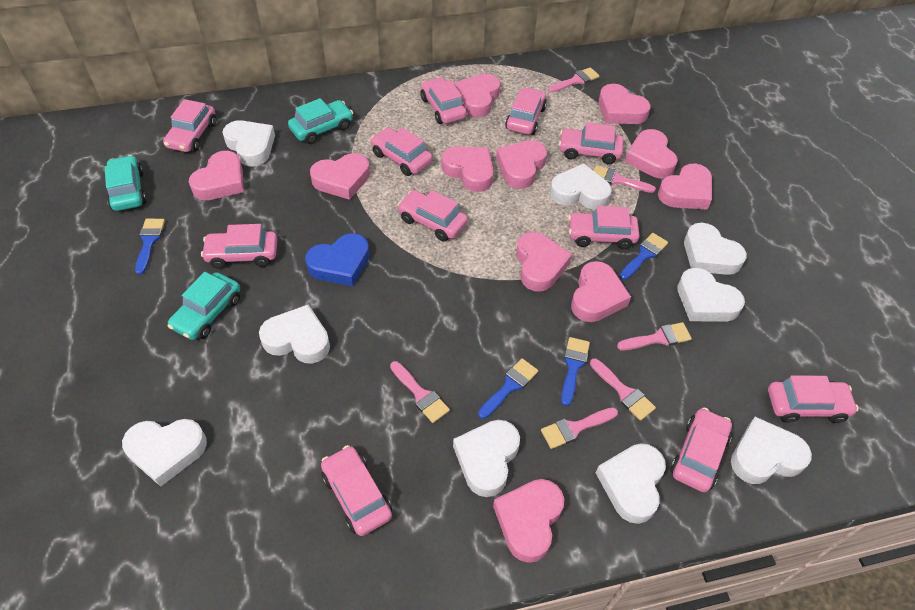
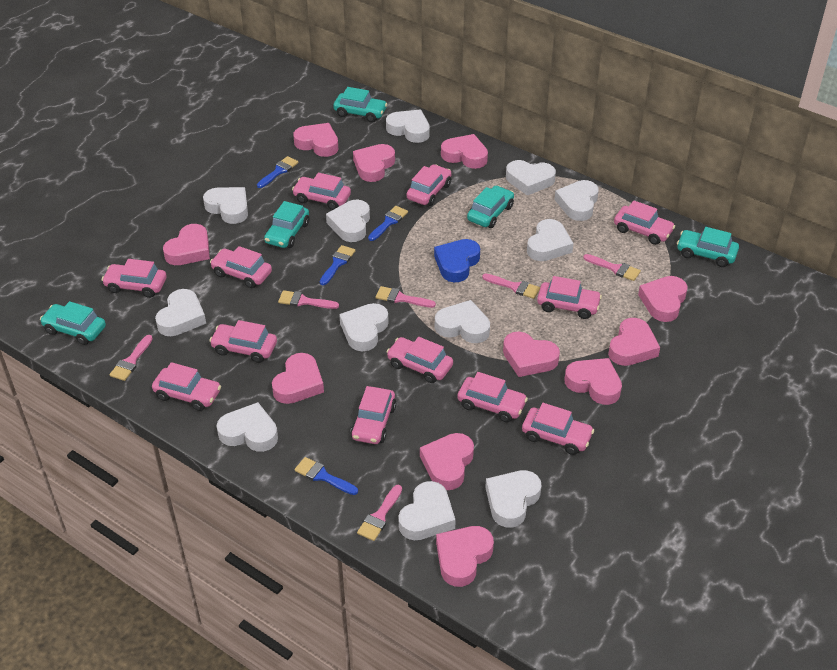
pink car: 11 -> 12
turquoise car: 3 -> 5
white heart: 9 -> 12

